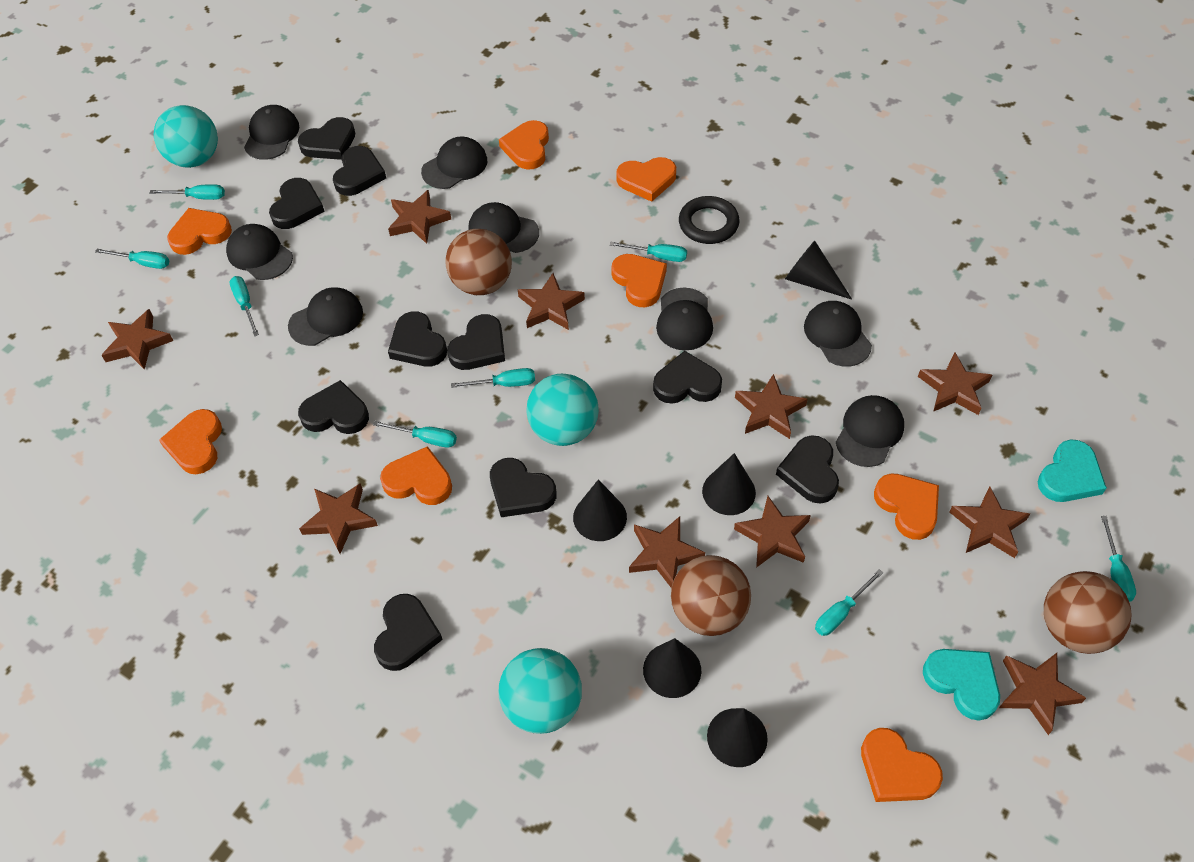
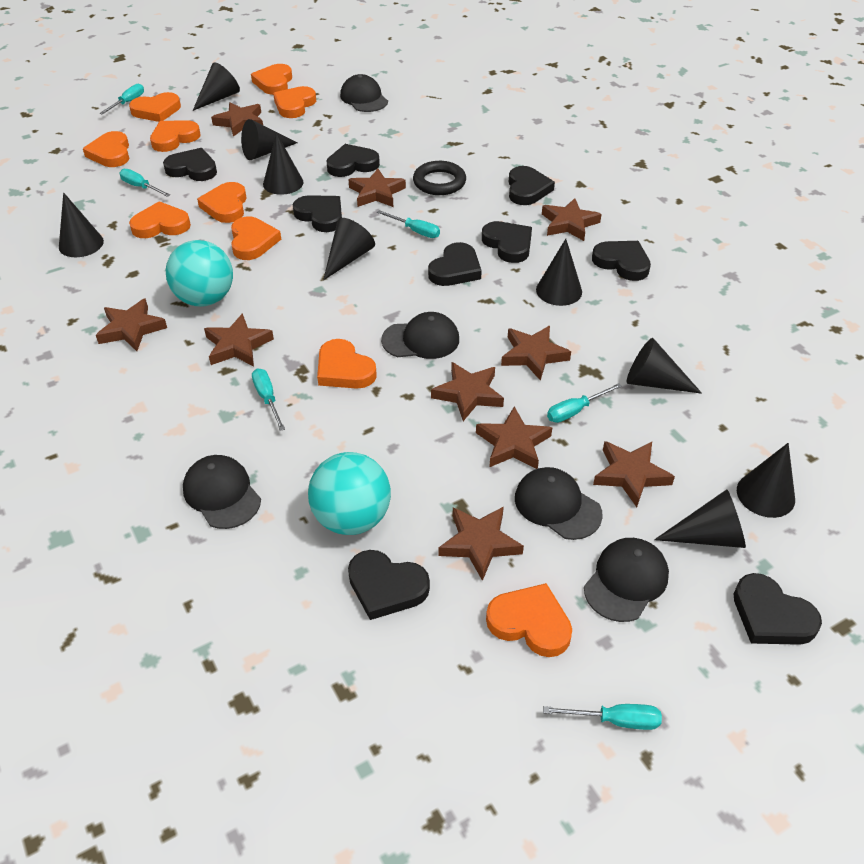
black cap: 8 -> 5
black cone: 5 -> 9
black heart: 10 -> 9
brown ball: 3 -> 0
orange heart: 8 -> 10
turquoise ball: 3 -> 2
turquoise heart: 2 -> 0
turquoise screwdriver: 8 -> 6

